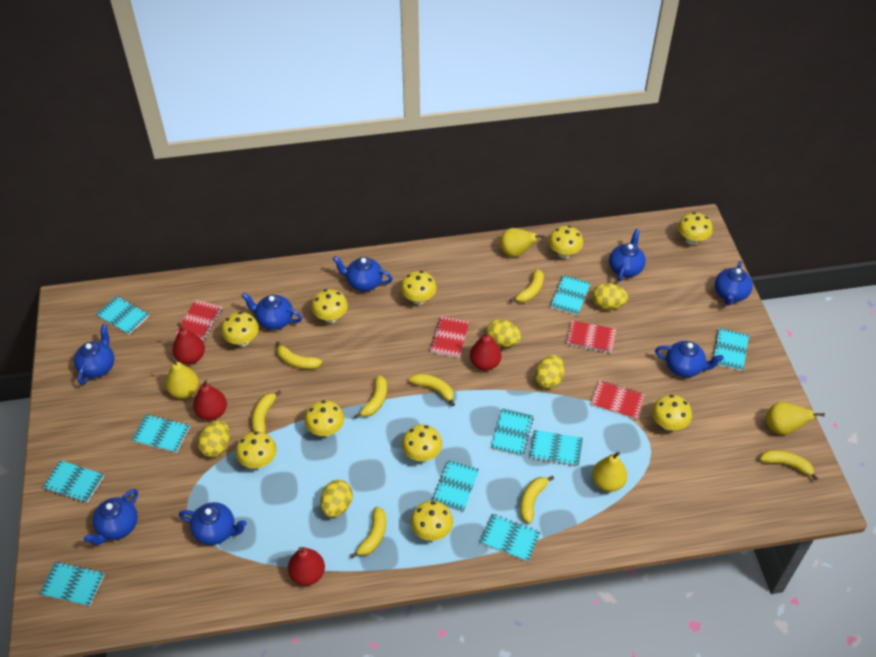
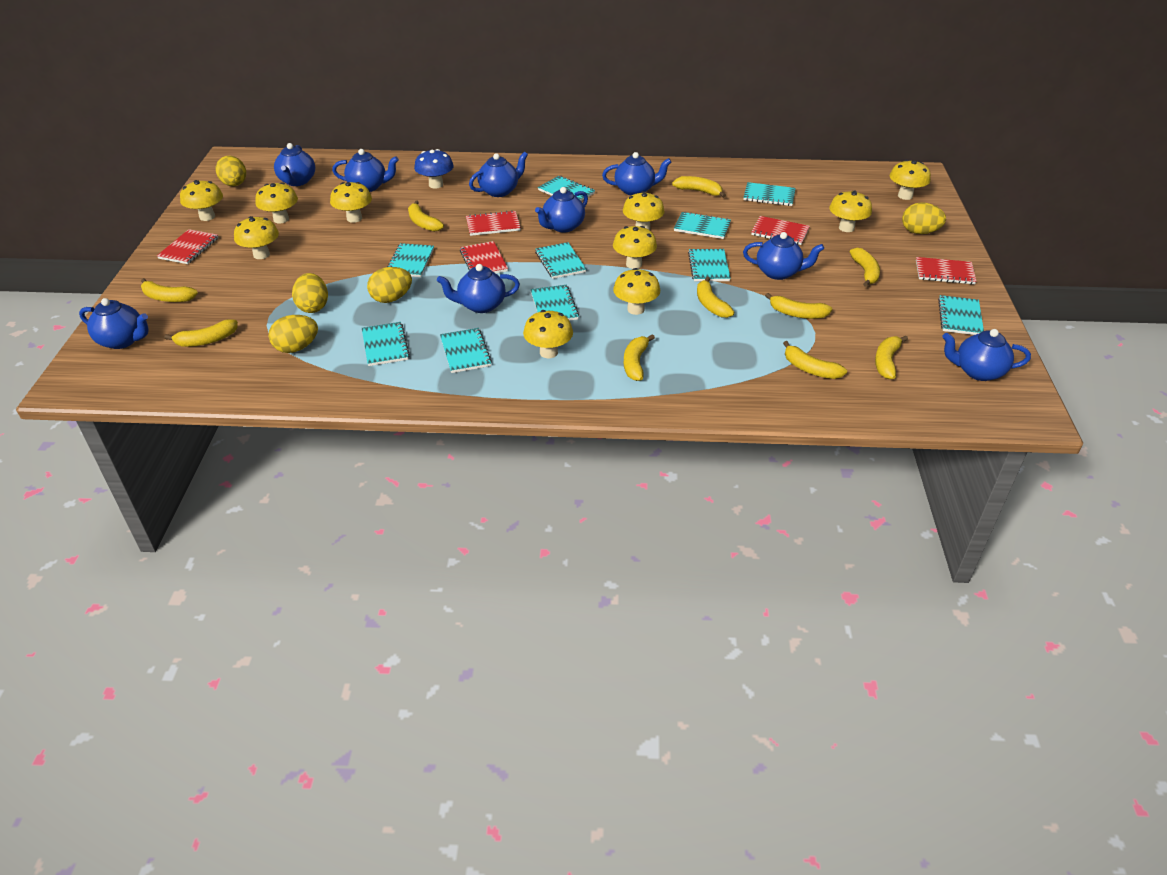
blue mushroom: 0 -> 1
blue teapot: 8 -> 9
red notebook: 4 -> 5
red pear: 4 -> 0
yellow banana: 8 -> 10
yellow pear: 4 -> 0

